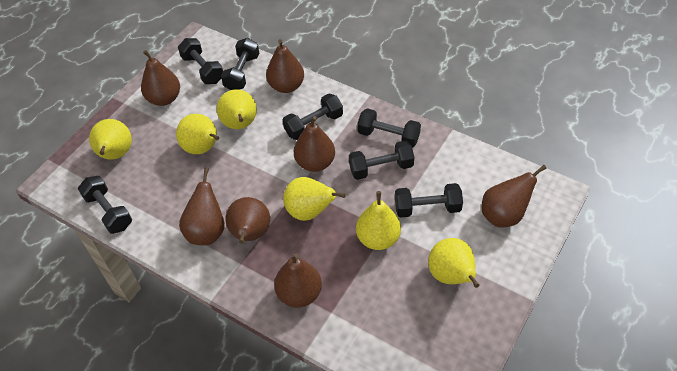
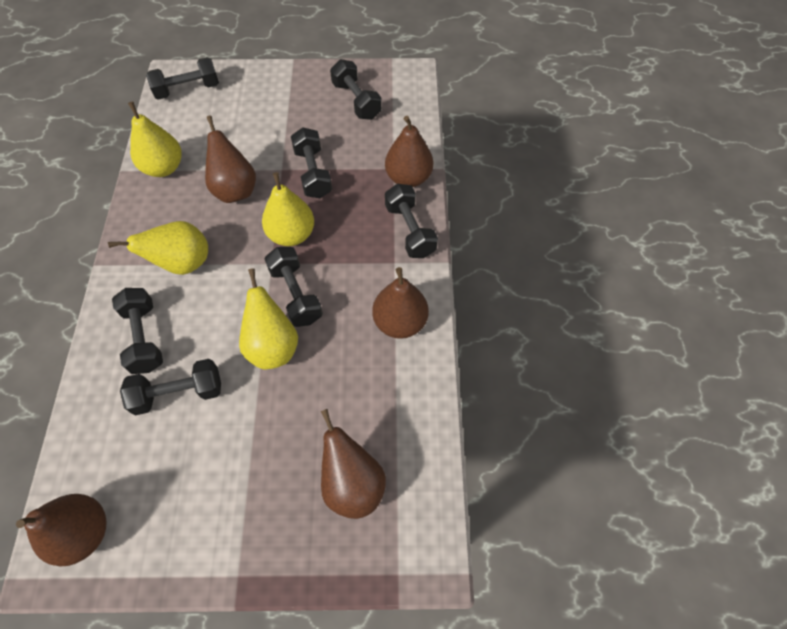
brown pear: 7 -> 5
yellow pear: 6 -> 4

